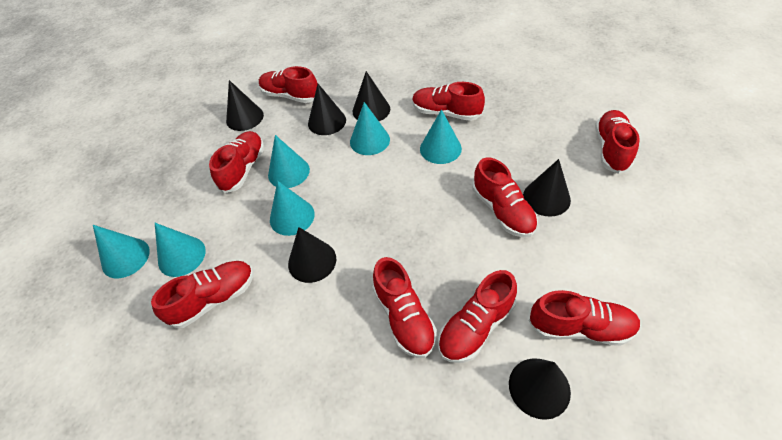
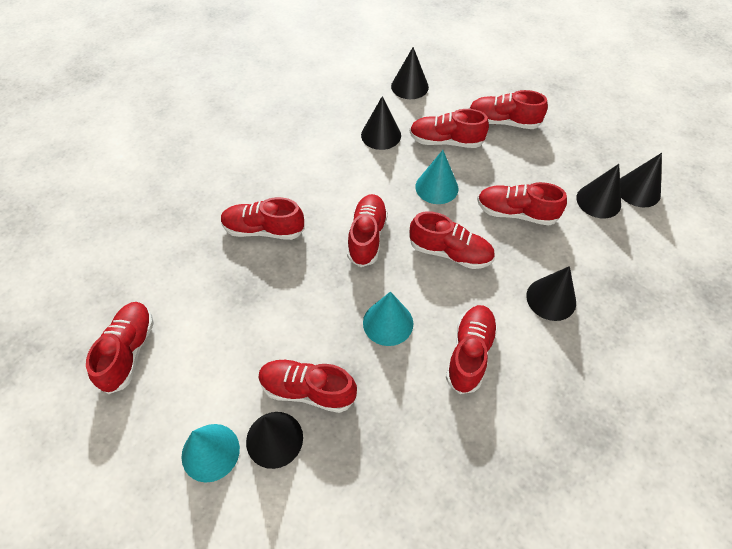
turquoise cone: 6 -> 3

